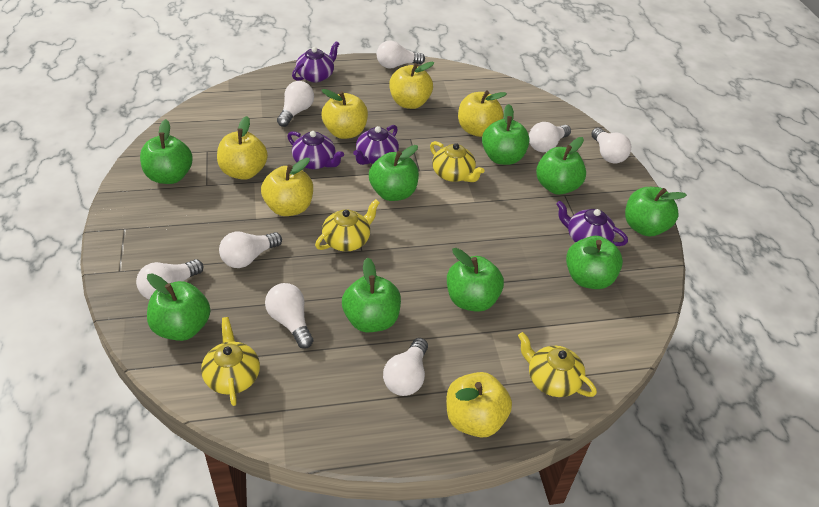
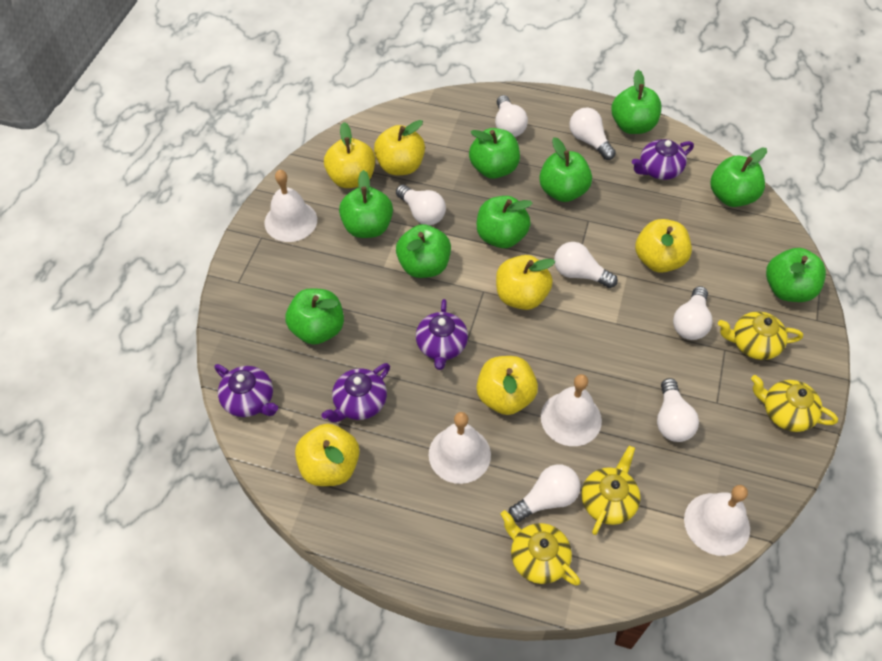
white bell: 0 -> 4
white light bulb: 8 -> 7

